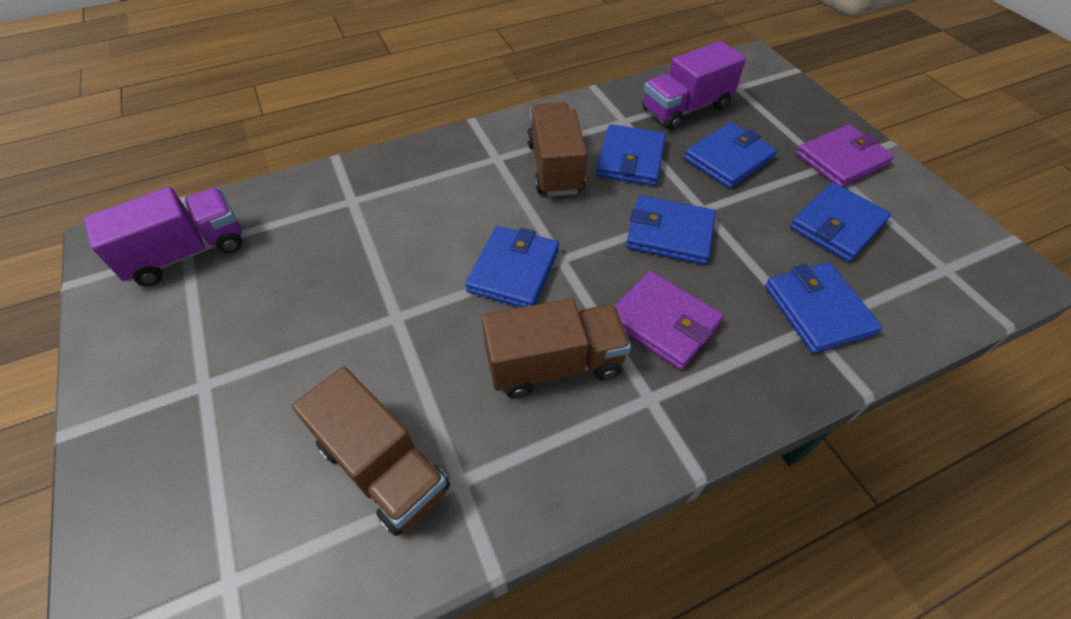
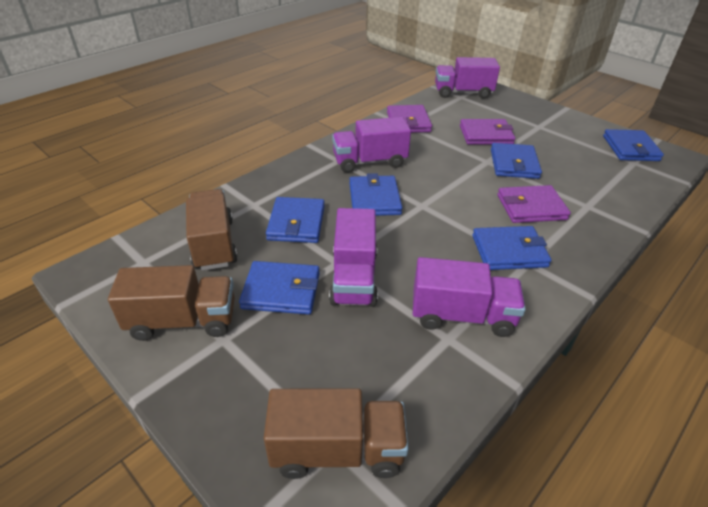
purple truck: 2 -> 4
purple wallet: 2 -> 3

